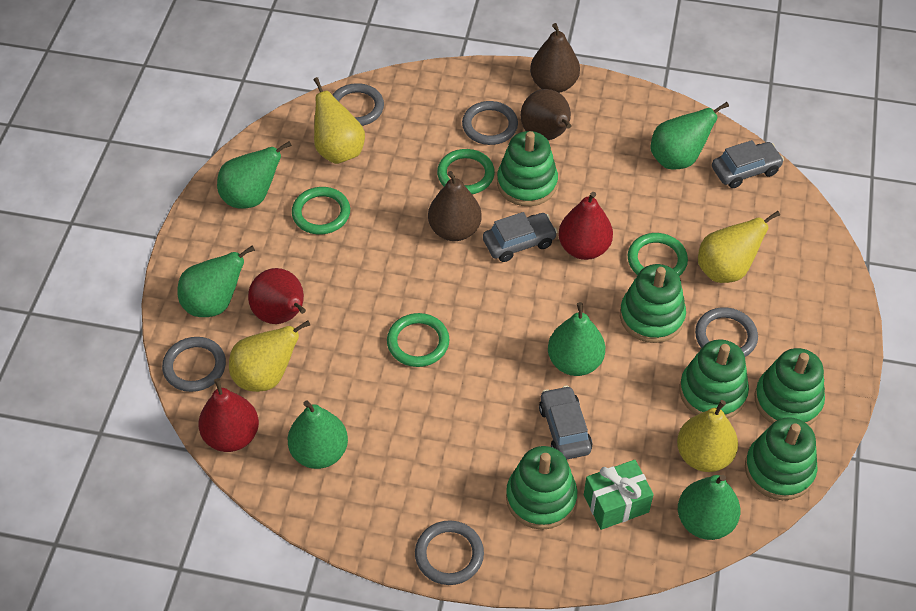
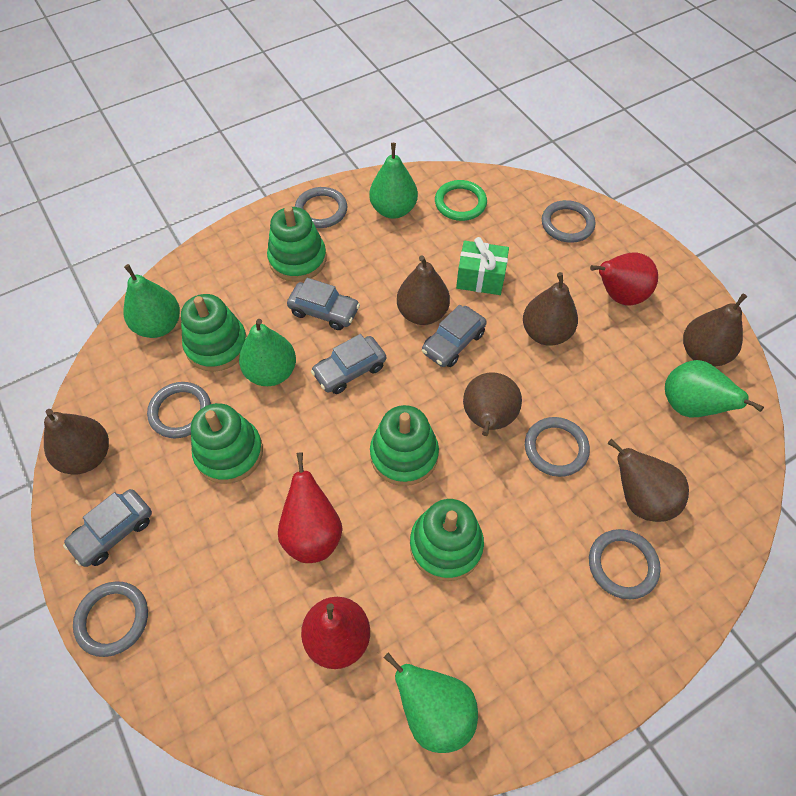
brown pear: 3 -> 6
green pear: 6 -> 5
green ring: 4 -> 1
green stacking toy: 6 -> 5
grey car: 3 -> 4
grey ring: 5 -> 6
yellow pear: 4 -> 0

